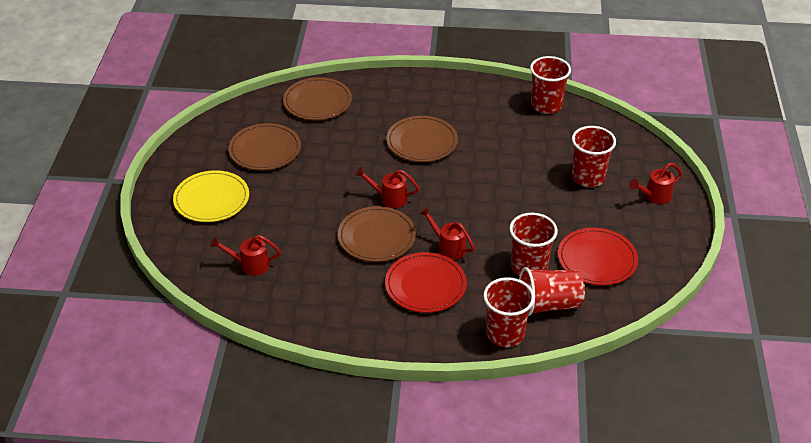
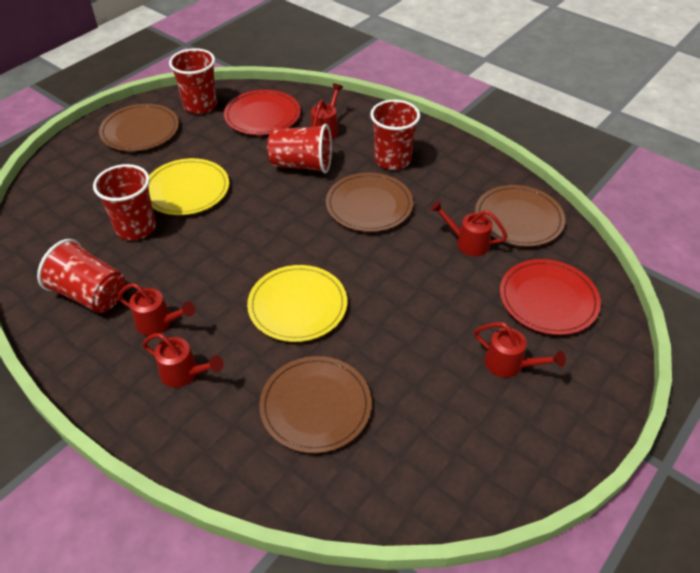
red watering can: 4 -> 5
yellow plate: 1 -> 2

